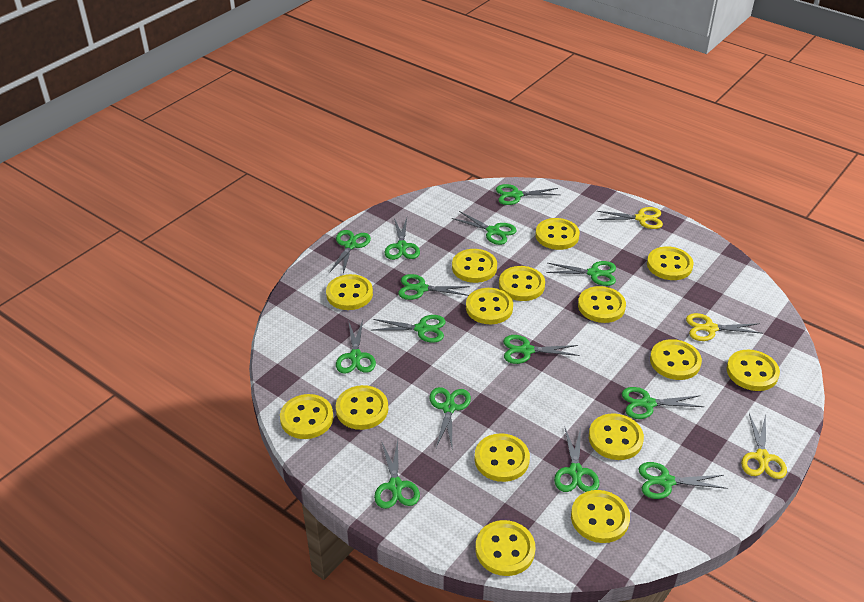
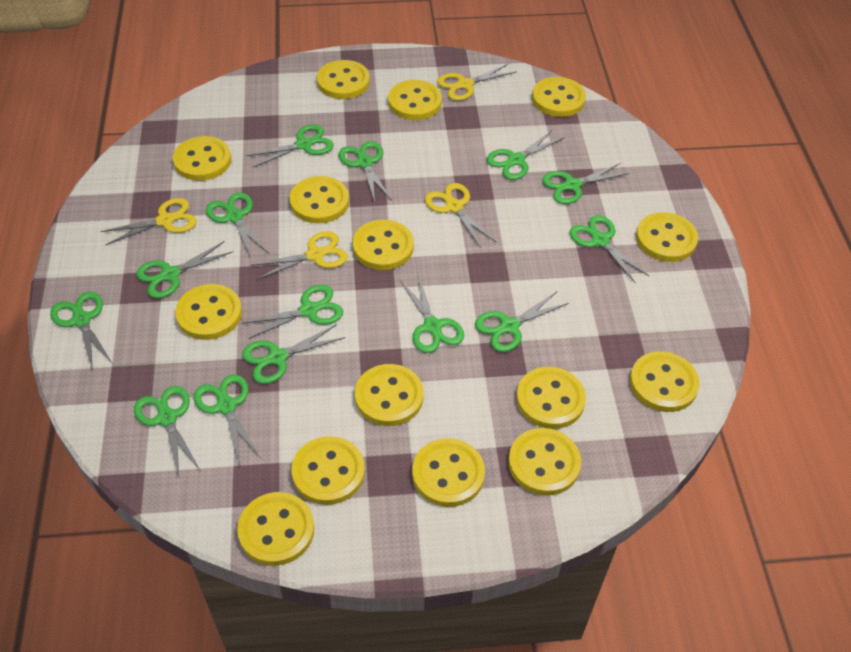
yellow scissors: 3 -> 4

